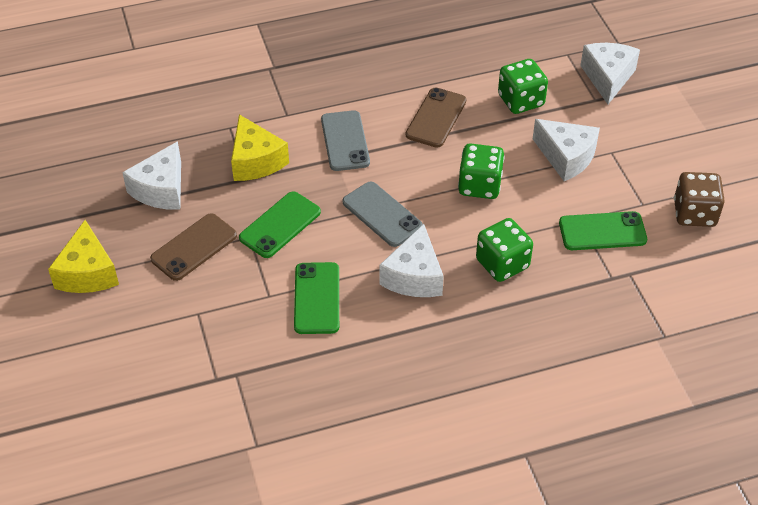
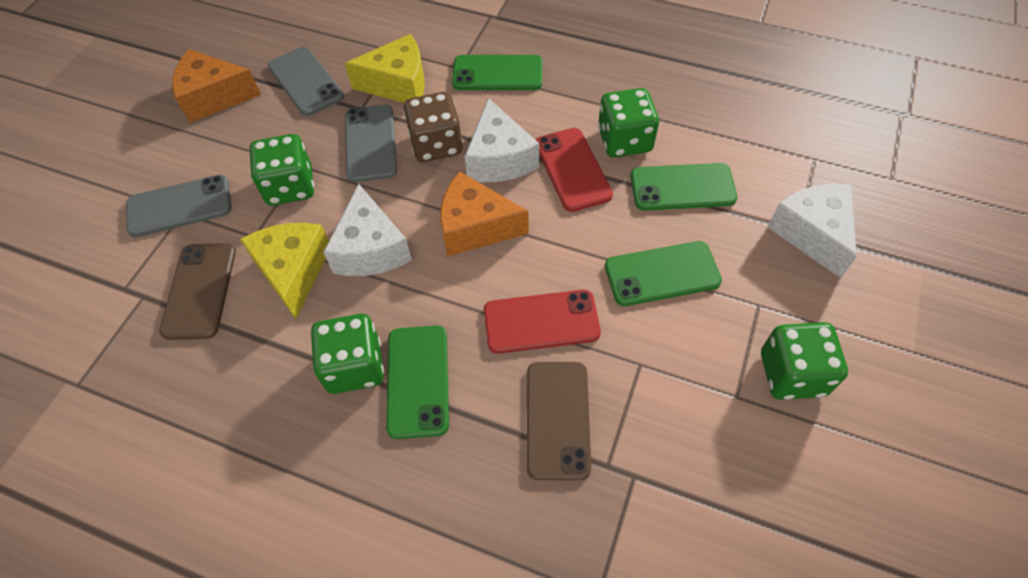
green dice: 3 -> 4
green phone: 3 -> 4
grey phone: 2 -> 3
orange cheese: 0 -> 2
red phone: 0 -> 2
white cheese: 4 -> 3

